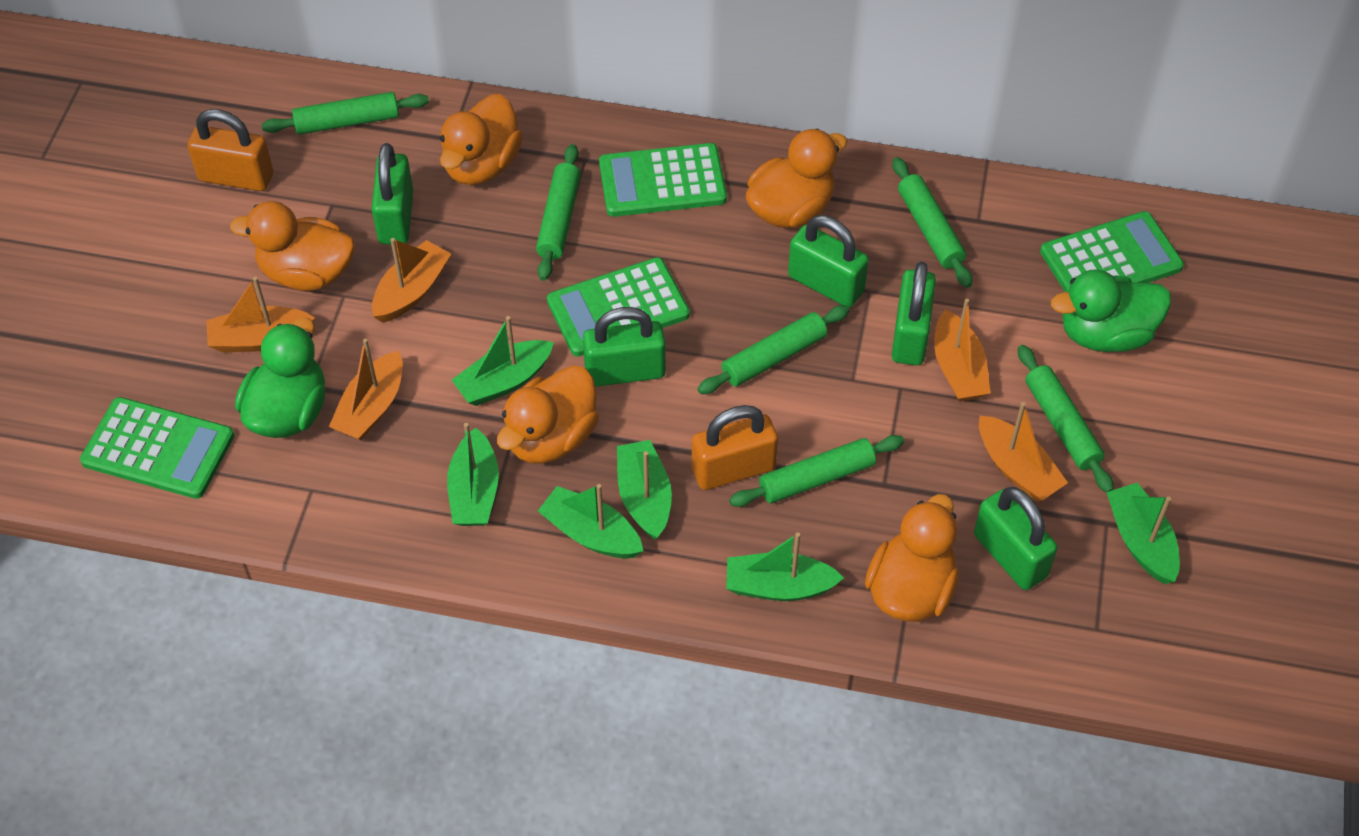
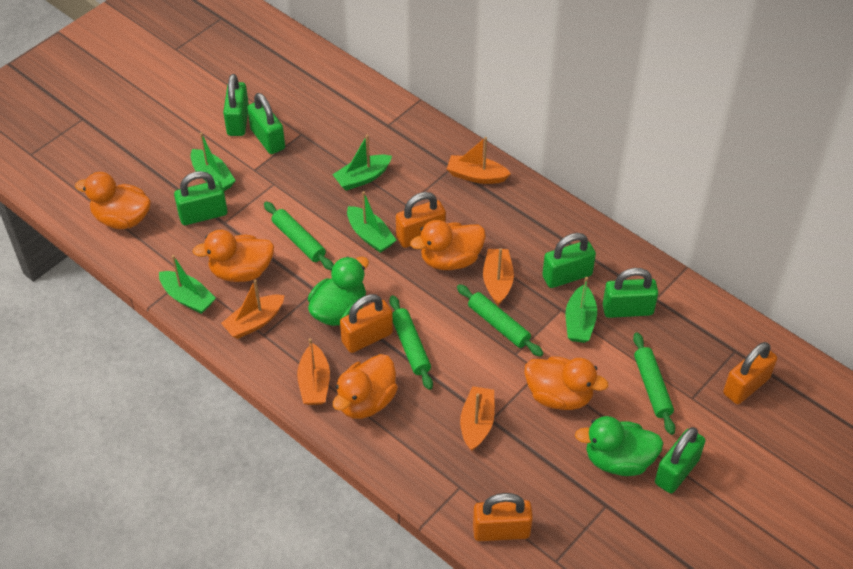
green boat: 6 -> 5
green calculator: 4 -> 0
green padlock: 5 -> 6
green rolling pin: 6 -> 4
orange padlock: 2 -> 4

